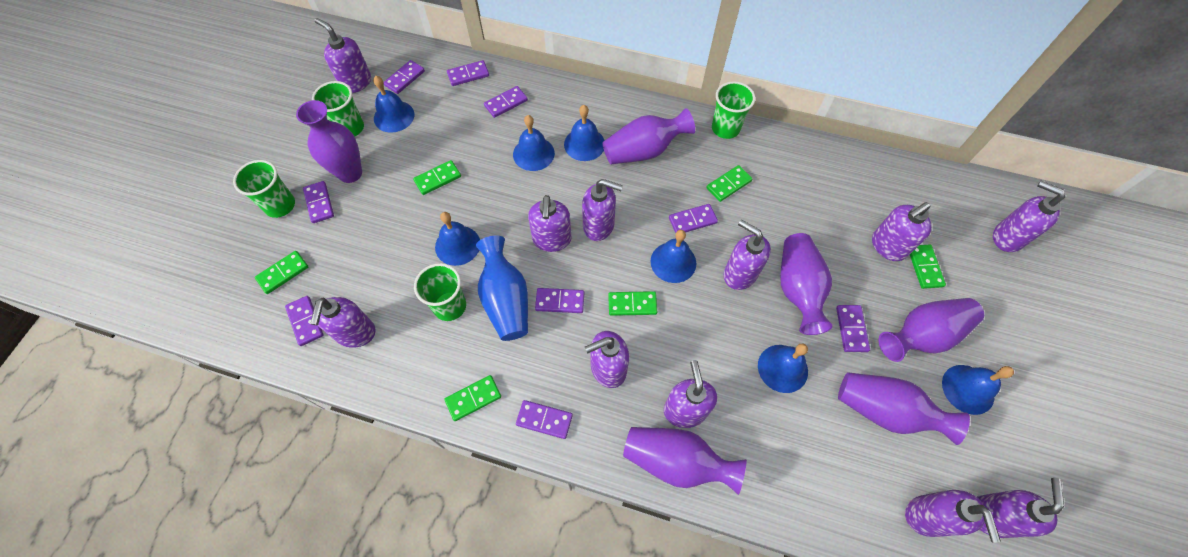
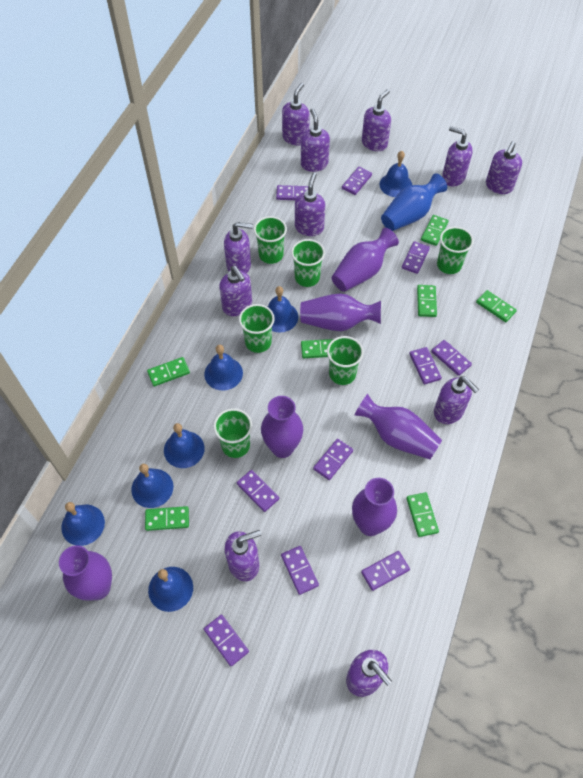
green cup: 4 -> 6
green domino: 6 -> 7
purple domino: 9 -> 10

